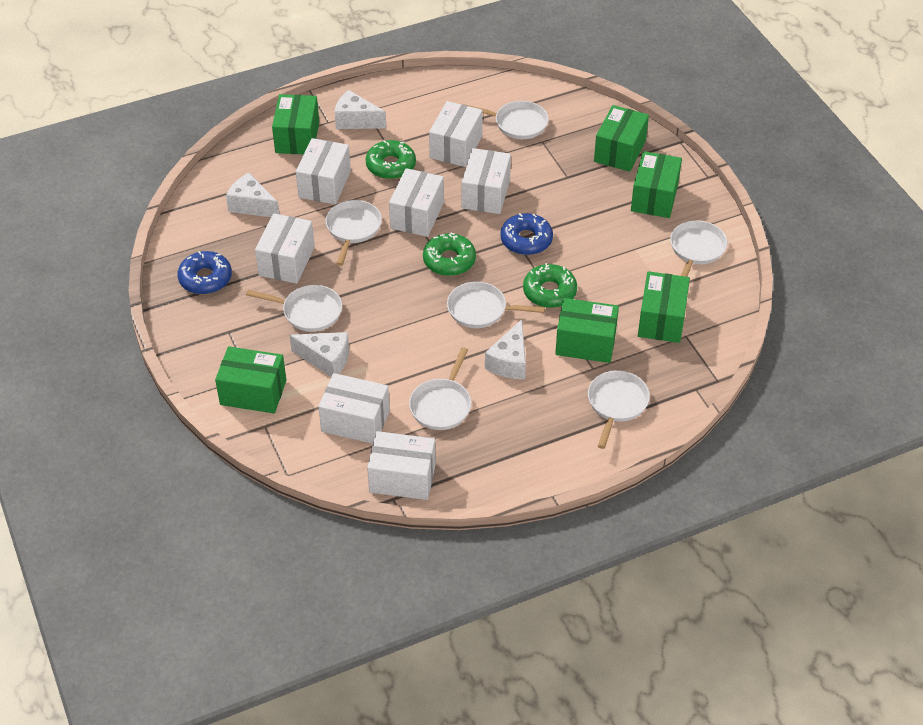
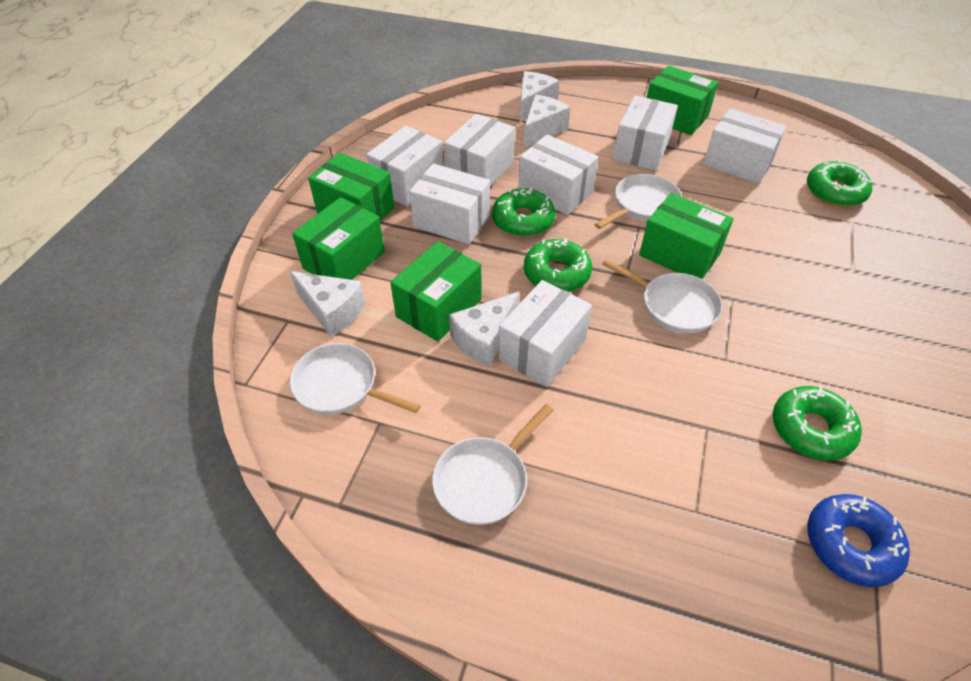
blue donut: 2 -> 1
green box: 6 -> 5
green donut: 3 -> 4
white pan: 7 -> 4

